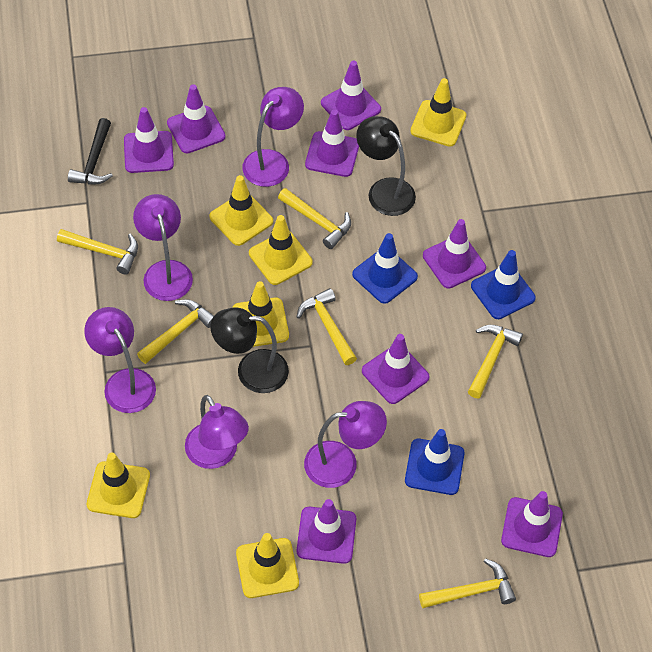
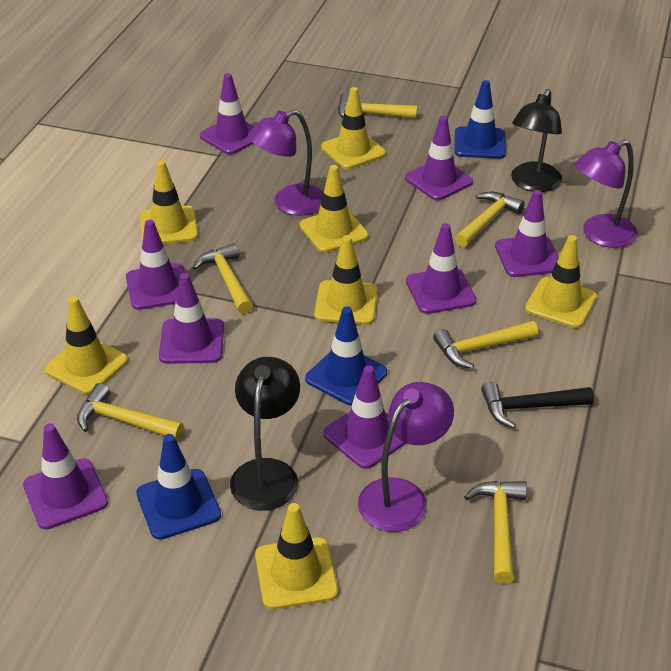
purple lamp: 5 -> 3
yellow traffic cone: 6 -> 7

